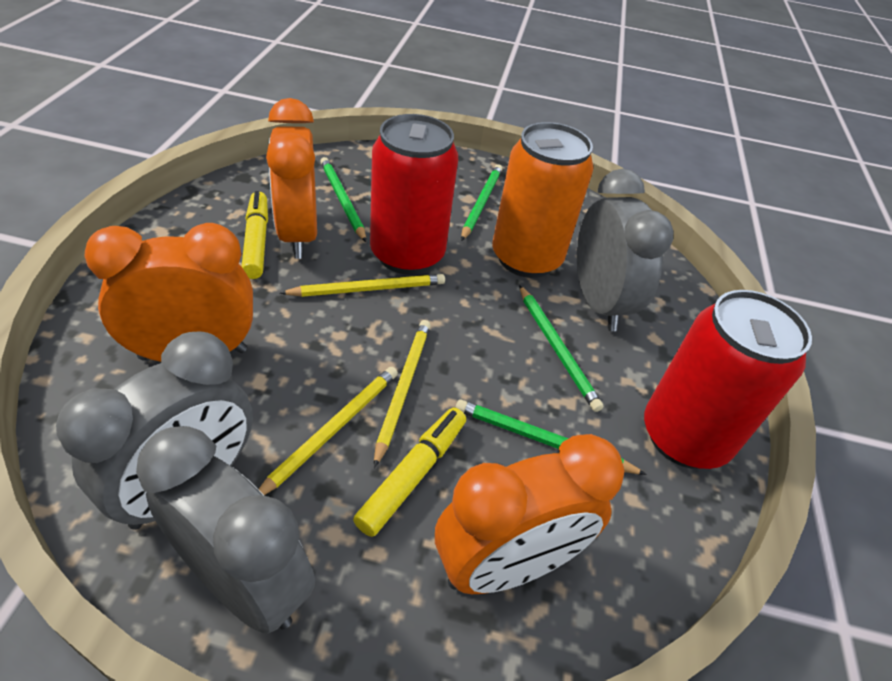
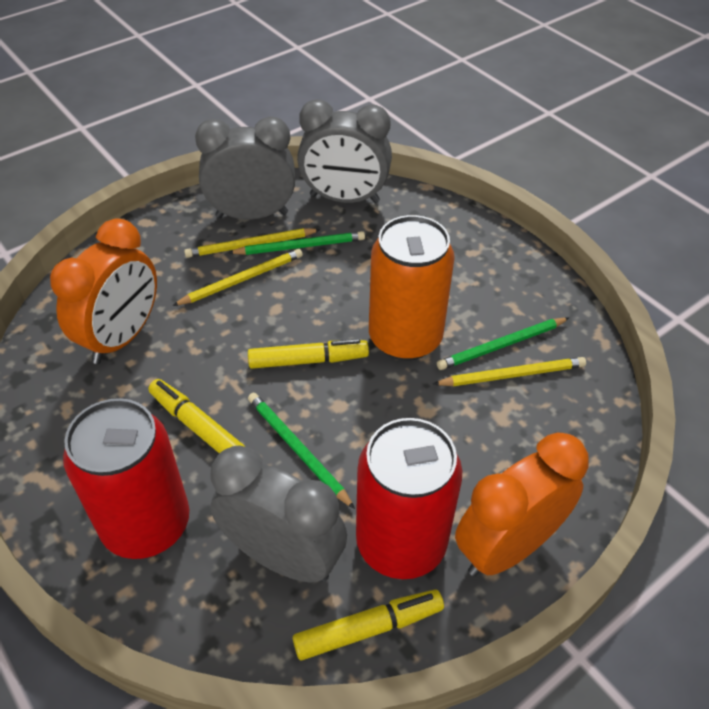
green pencil: 4 -> 3
orange clock: 3 -> 2
yellow marker: 2 -> 3

